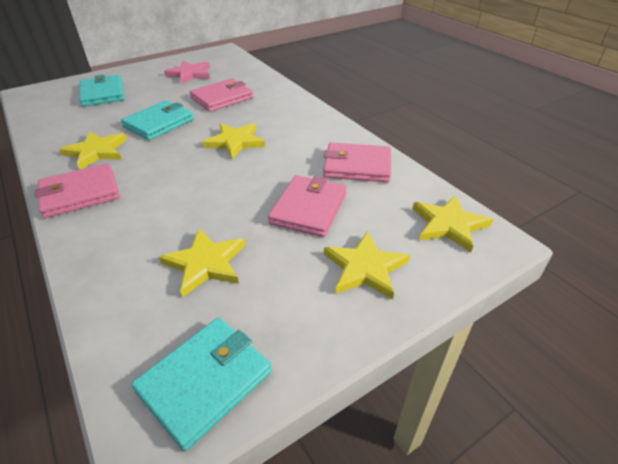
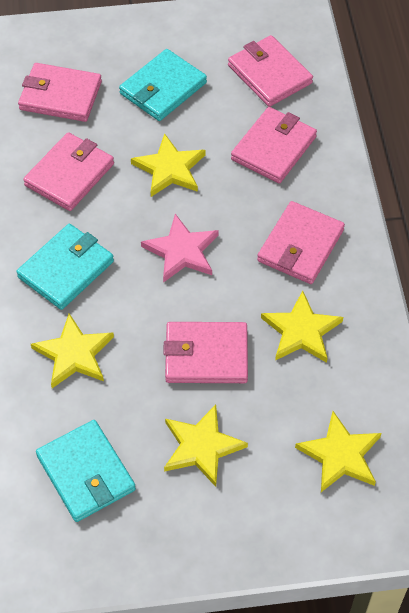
pink wallet: 4 -> 6

